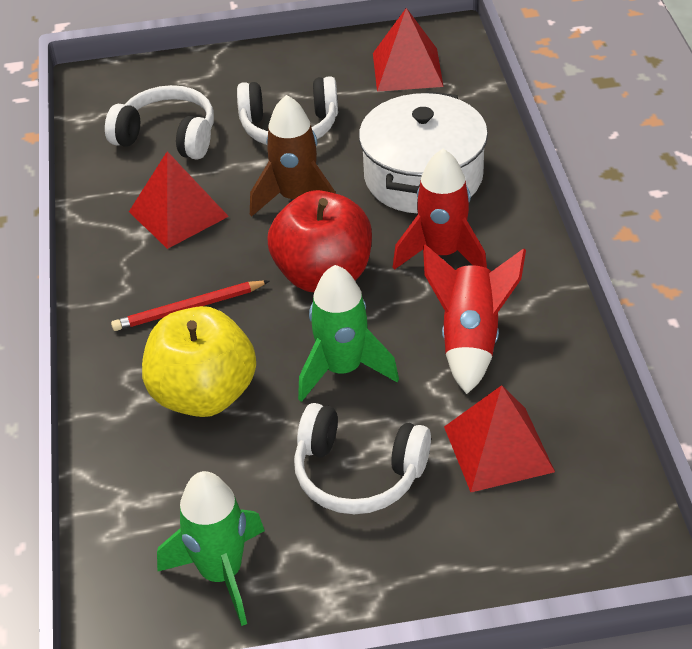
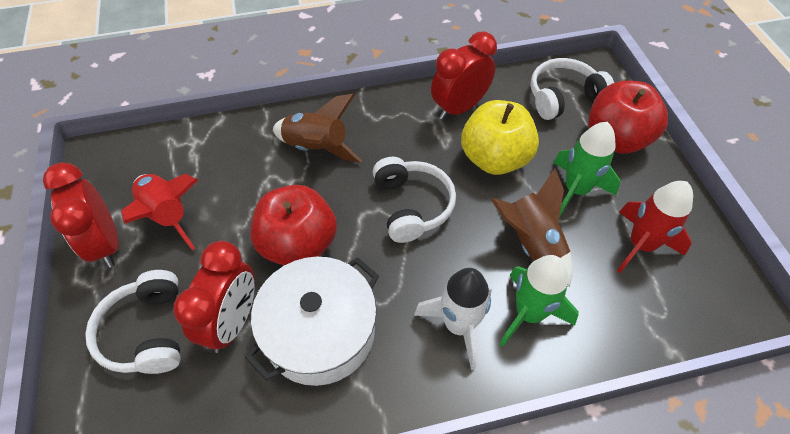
brown rocket: 1 -> 2
red apple: 1 -> 2
red clock: 0 -> 3
red pencil: 1 -> 0
red pyramid: 3 -> 0
white rocket: 0 -> 1

